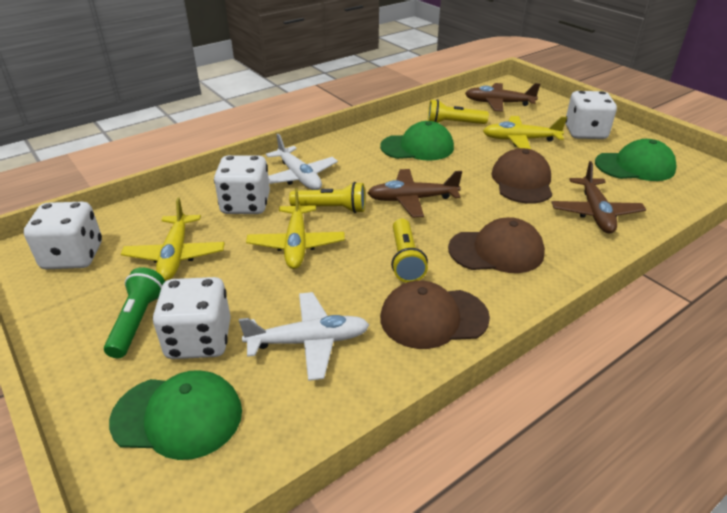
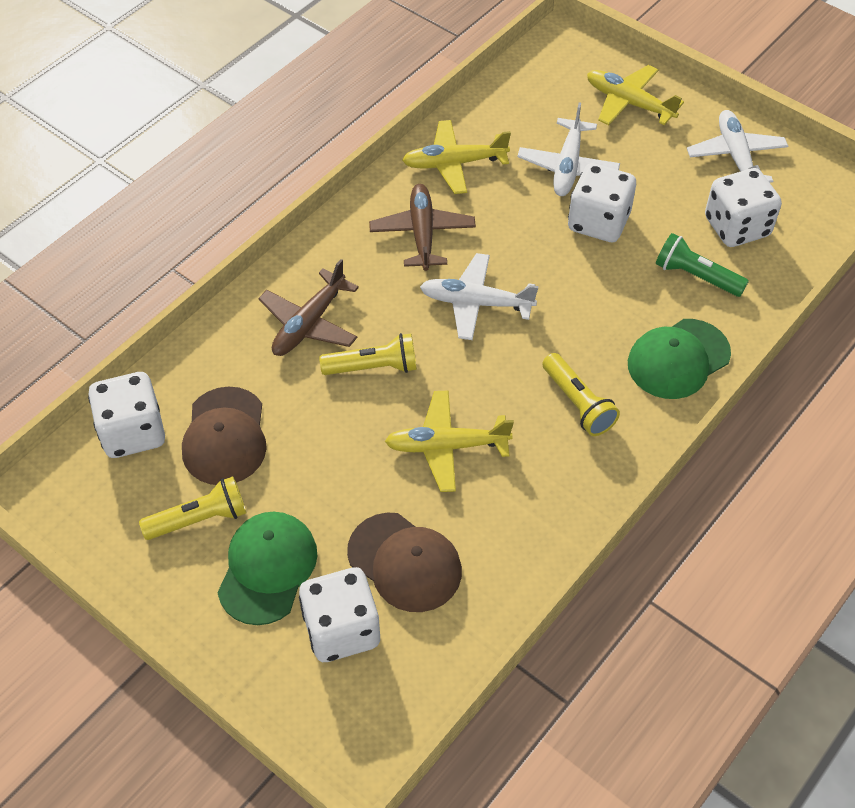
brown cap: 3 -> 2
brown plane: 3 -> 2
green cap: 3 -> 2
white plane: 2 -> 3

